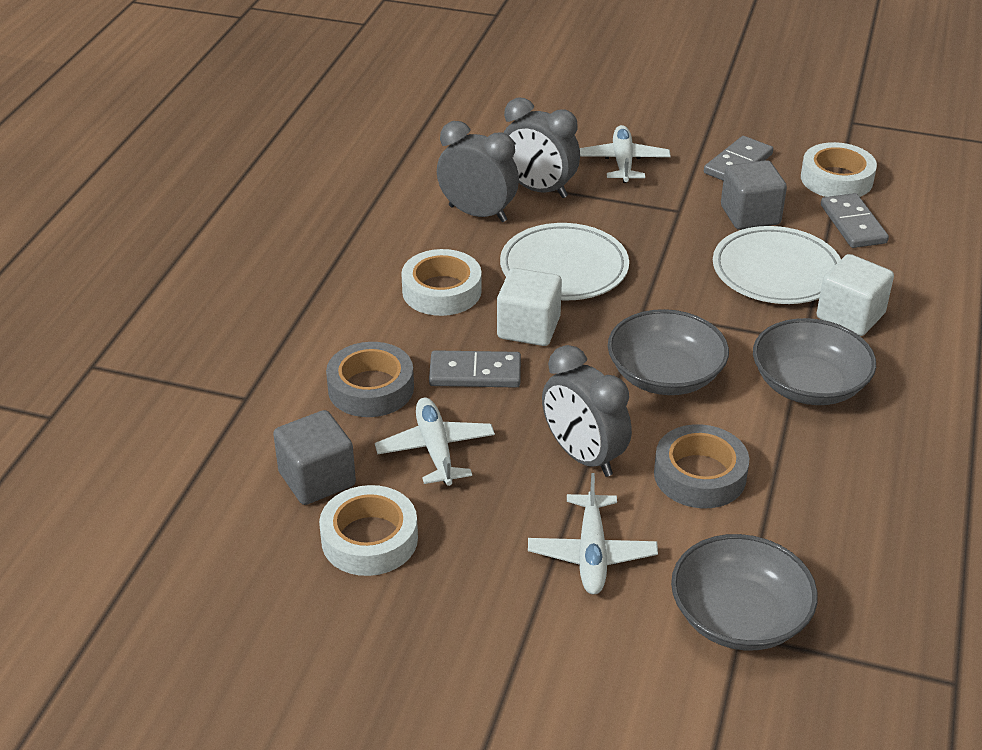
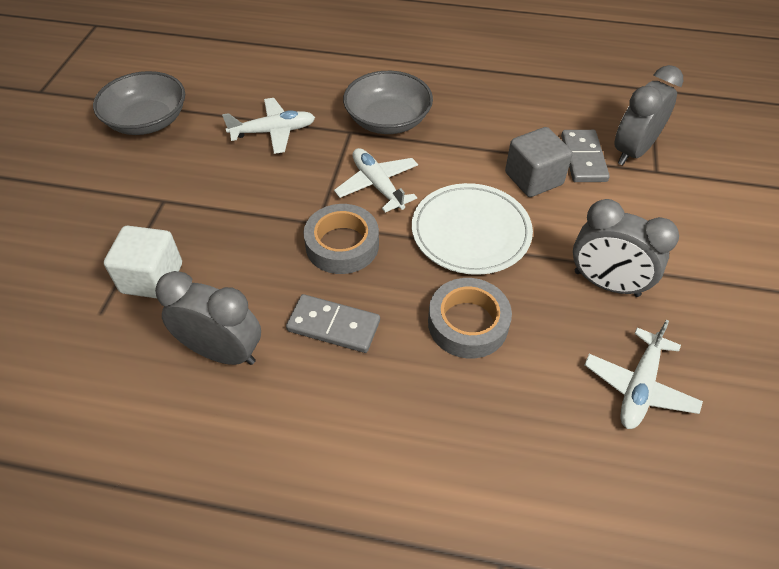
grey bowl: 3 -> 2
grey cube: 2 -> 1
grey domino: 3 -> 2
white cube: 2 -> 1
white plate: 2 -> 1
white tape: 3 -> 0

